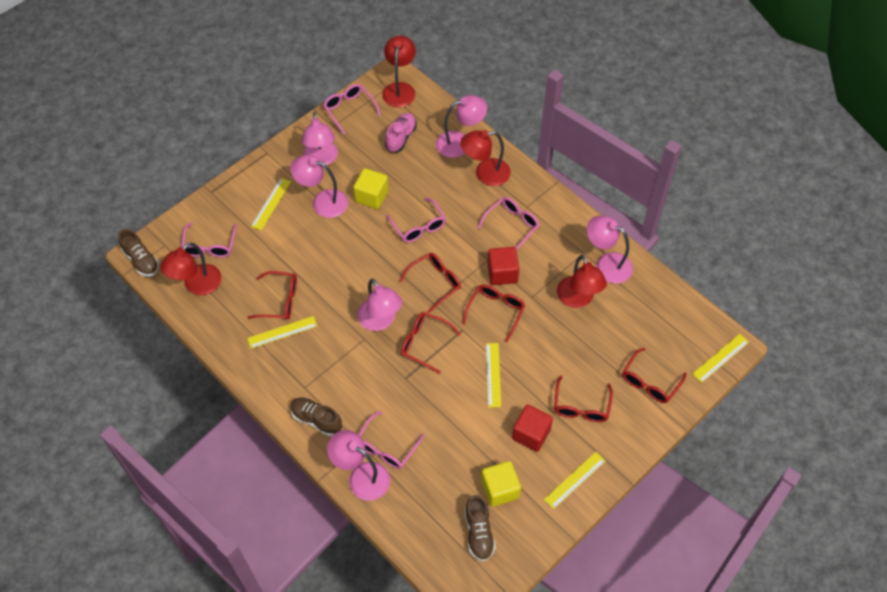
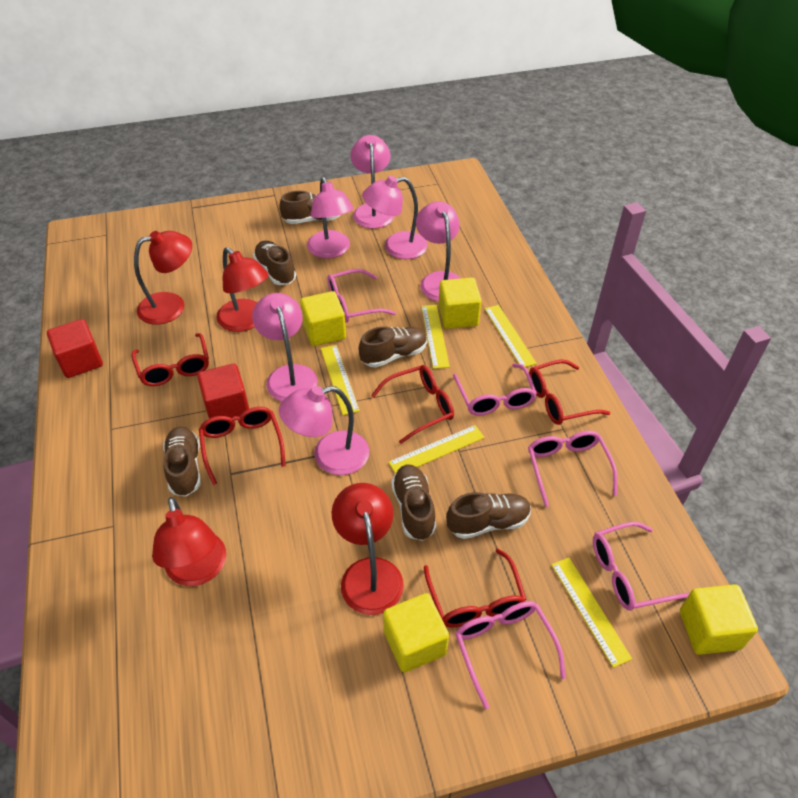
brown shoe: 3 -> 6
pink shoe: 1 -> 0
red glasses: 6 -> 5
yellow cube: 2 -> 4

